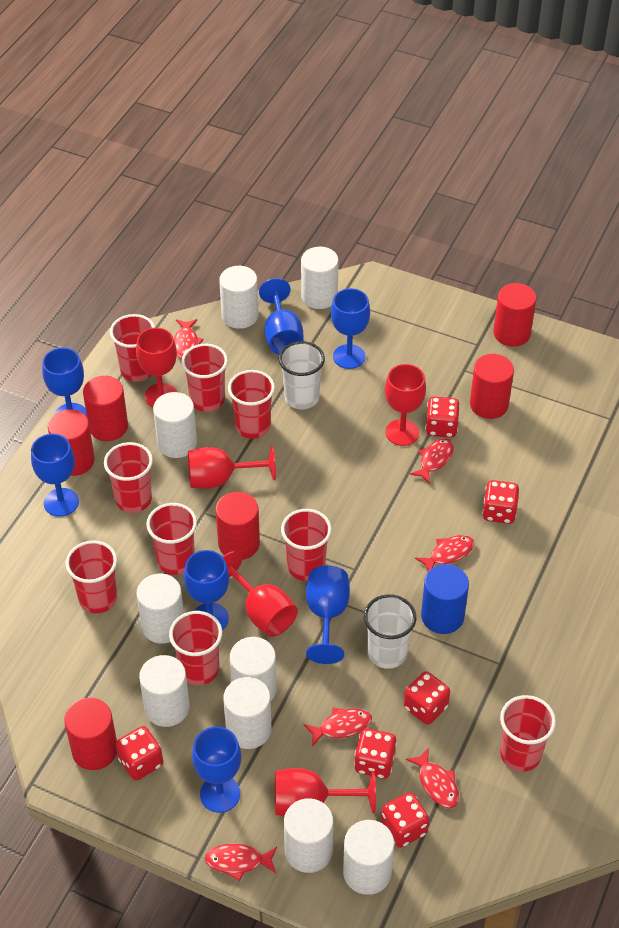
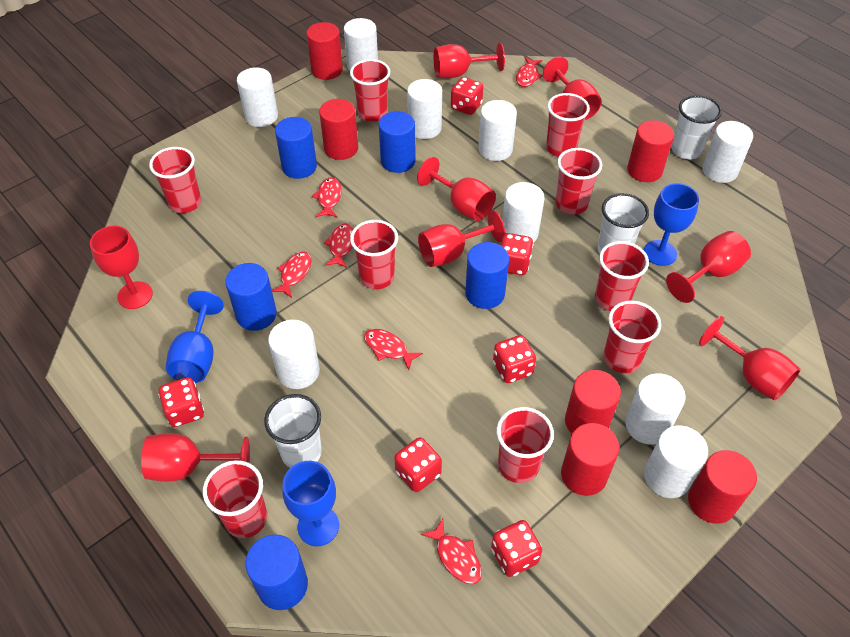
blue cylinder: 1 -> 5
blue goblet: 7 -> 3
red goblet: 5 -> 8
white cup: 2 -> 3

